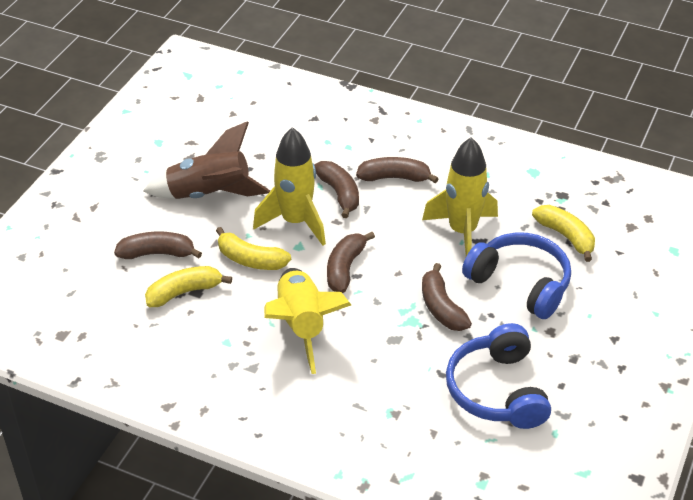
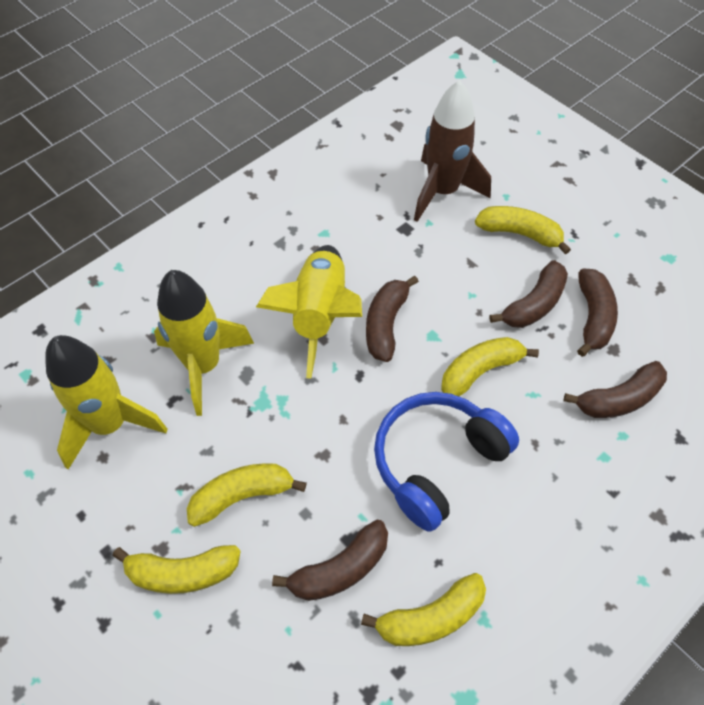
blue headphones: 2 -> 1
yellow banana: 3 -> 5

